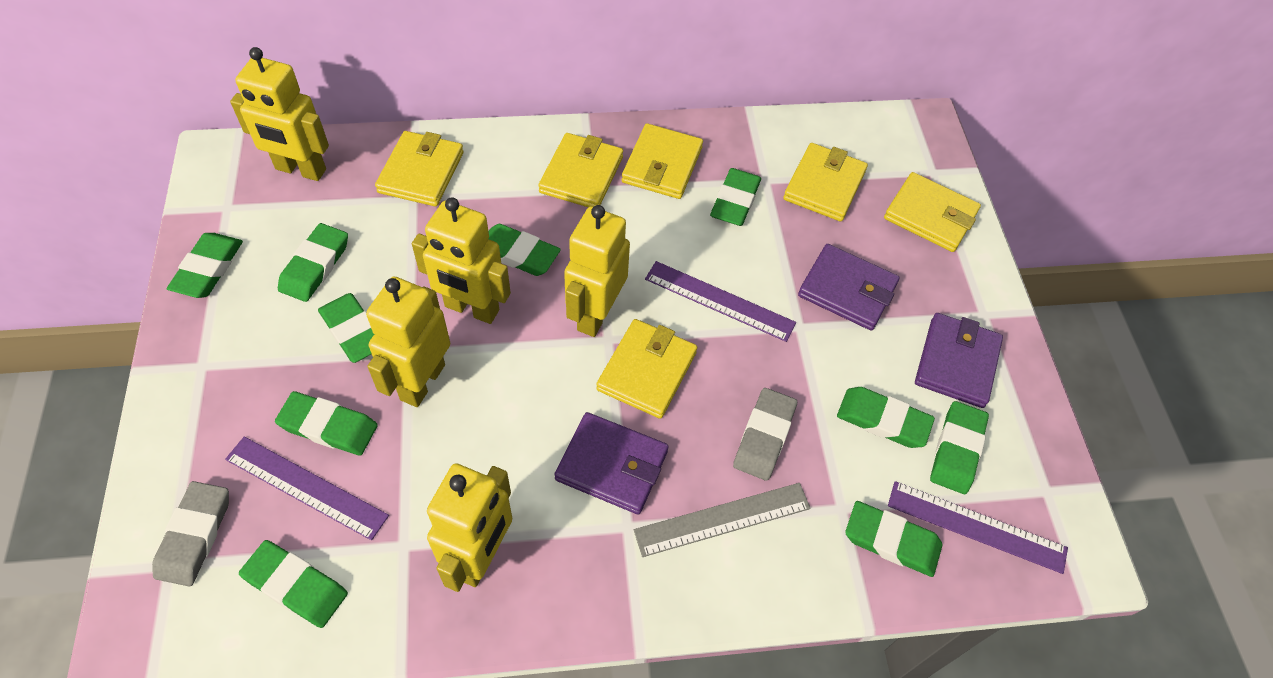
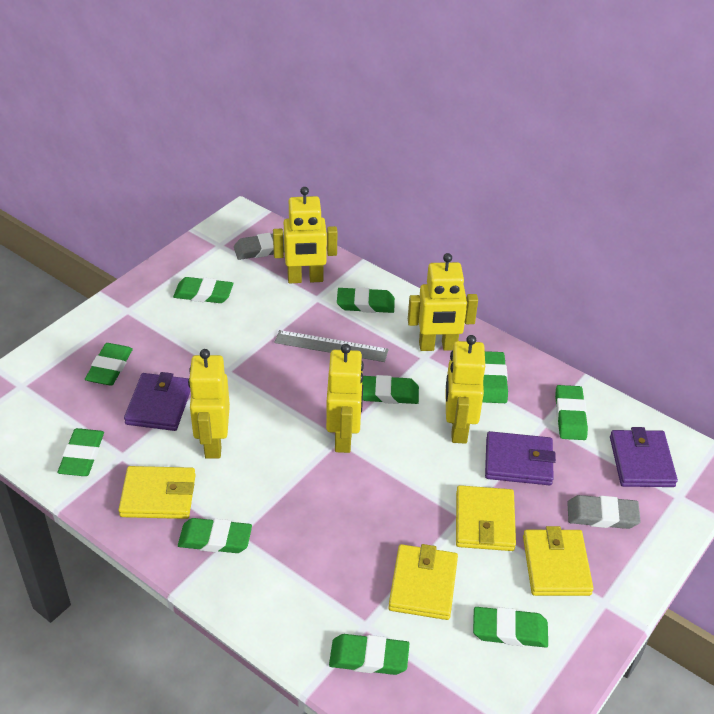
purple ruler: 3 -> 0
yellow wallet: 6 -> 4

